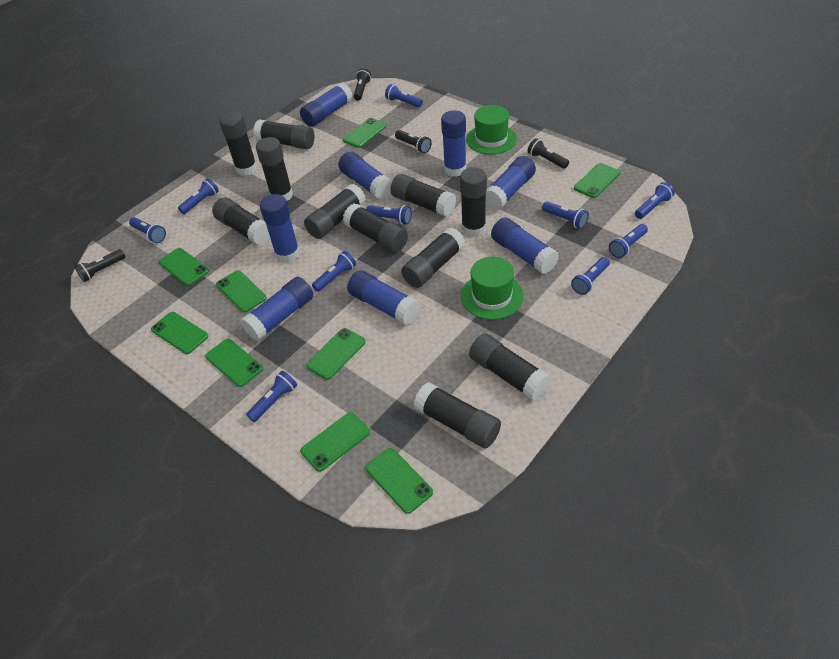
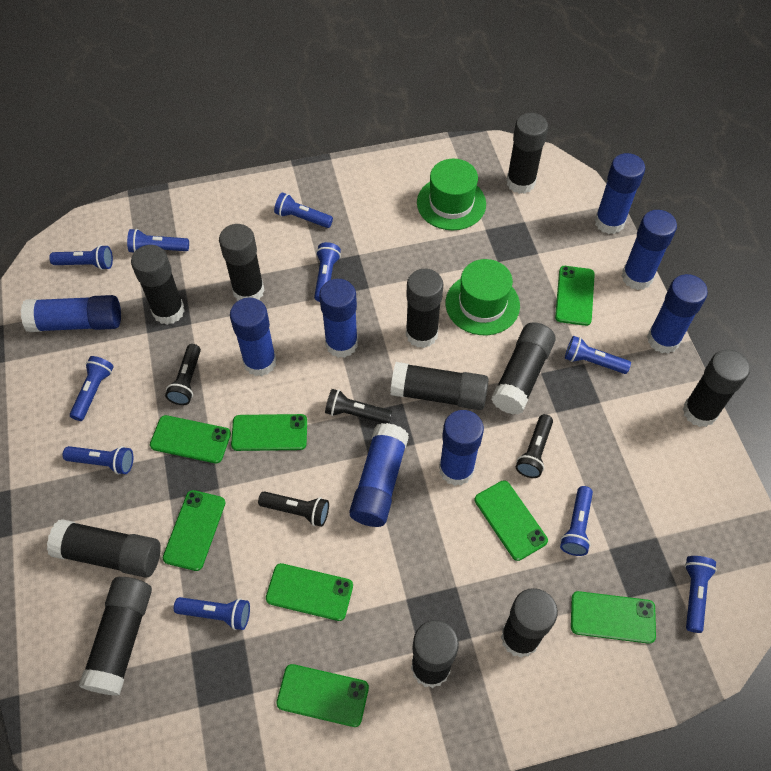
green phone: 9 -> 8

